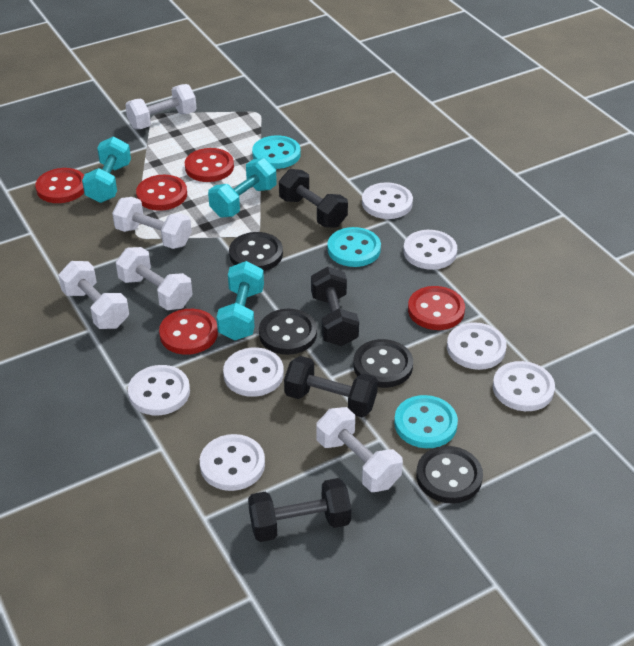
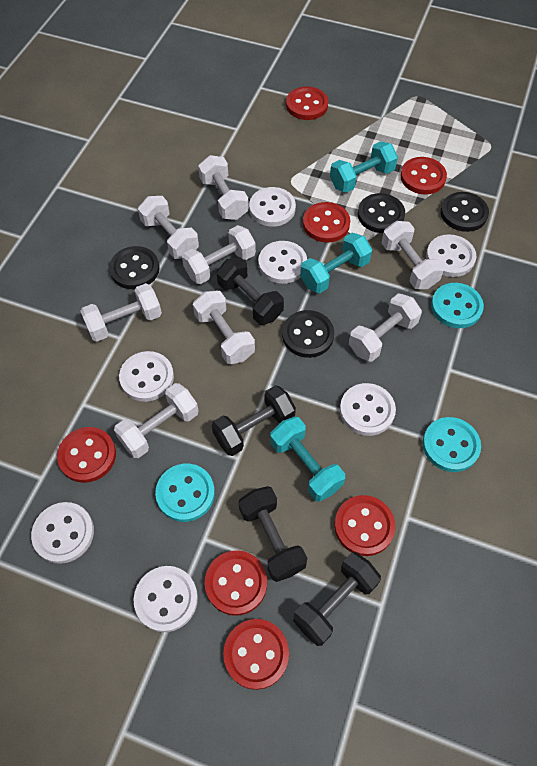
red button: 5 -> 7
white dumbbell: 5 -> 8

